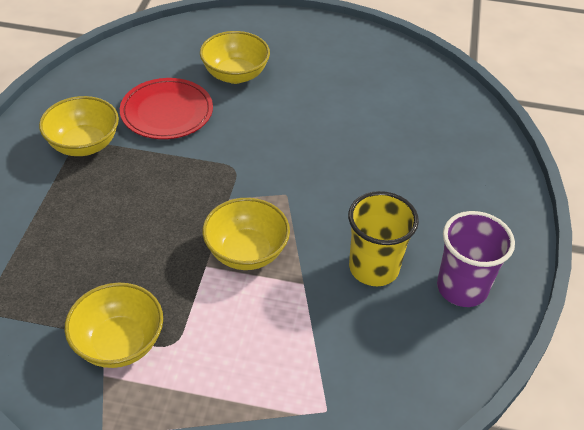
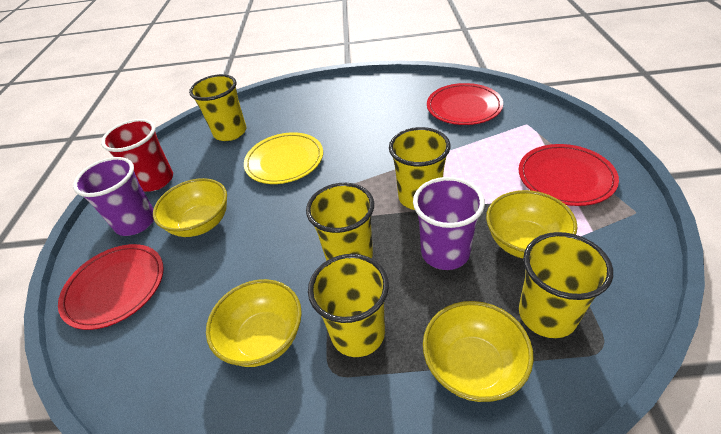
purple cup: 1 -> 2
red cup: 0 -> 1
red plate: 1 -> 3
yellow cup: 1 -> 5
yellow plate: 0 -> 1

